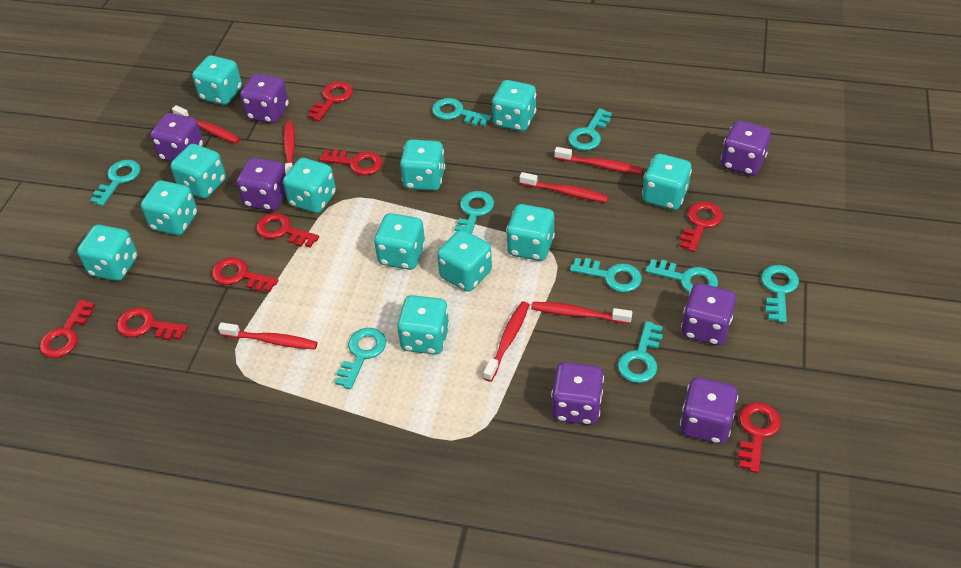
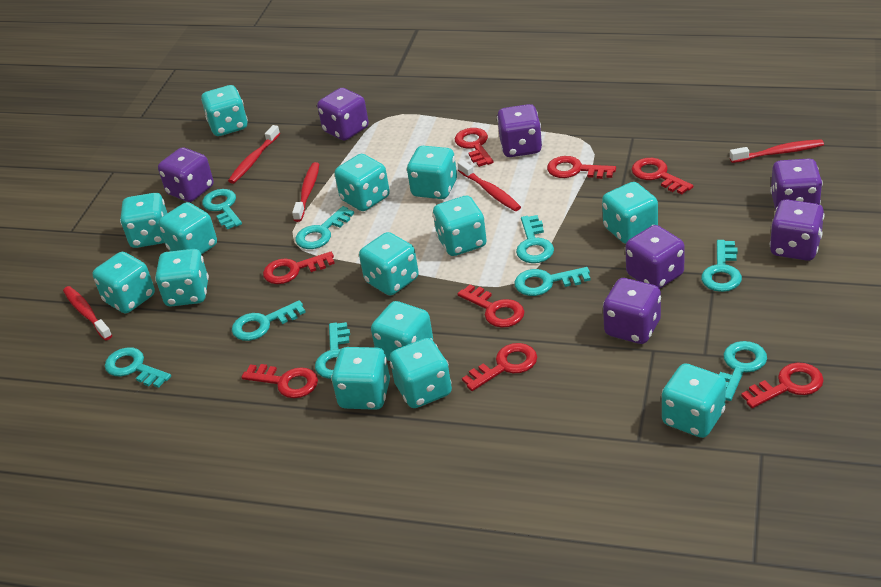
red toothbrush: 7 -> 5
turquoise dice: 12 -> 14

